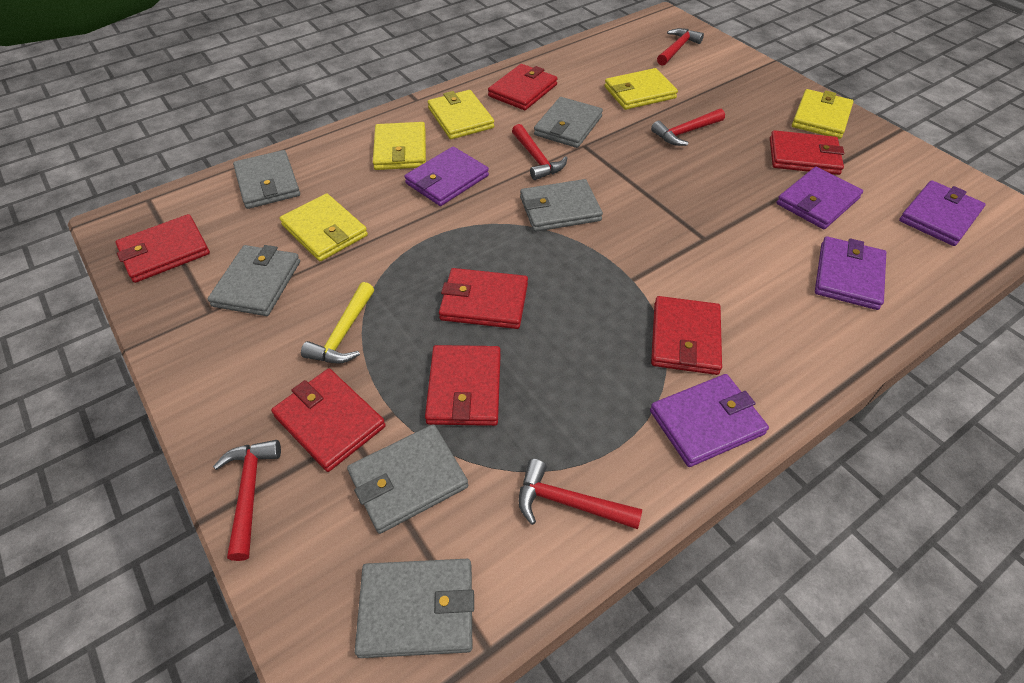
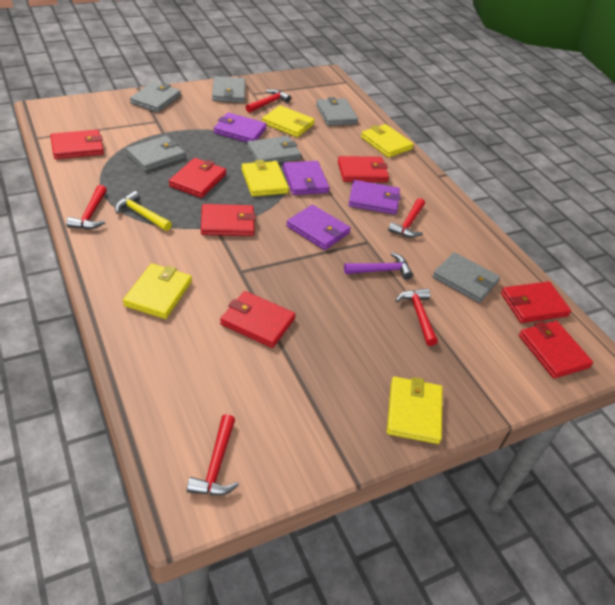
purple hammer: 0 -> 1
purple wallet: 5 -> 4

